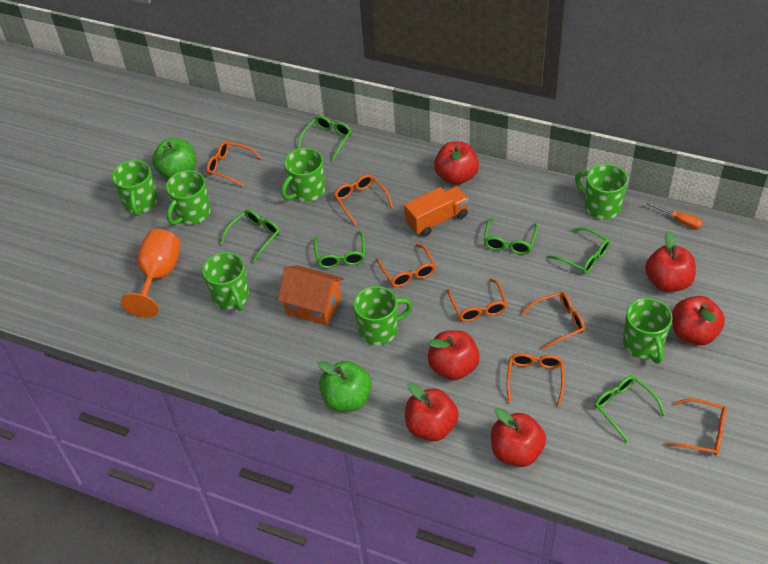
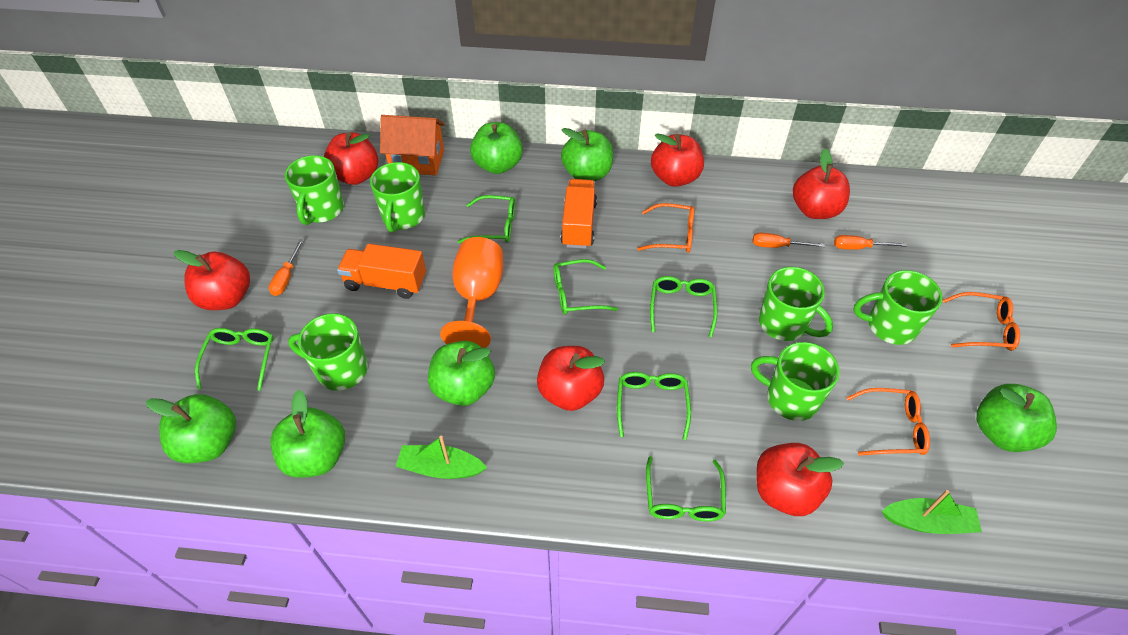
green apple: 2 -> 6
green boat: 0 -> 2
green mug: 7 -> 6
orange glasses: 7 -> 3
orange screwdriver: 1 -> 3
orange truck: 1 -> 2

